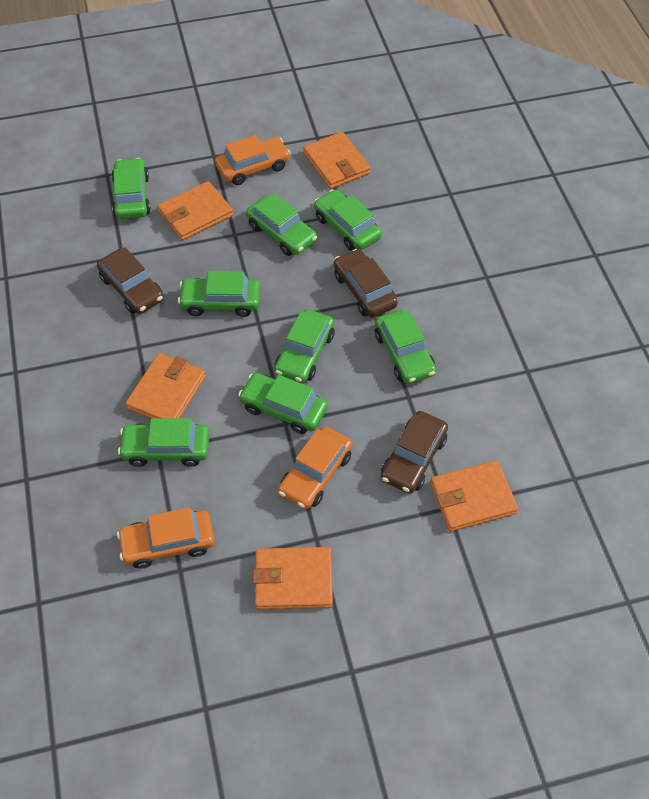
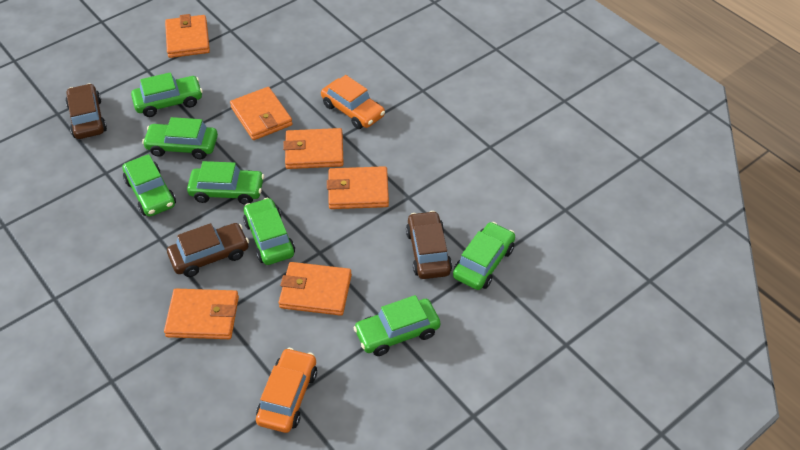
green car: 8 -> 7
orange car: 3 -> 2
orange wallet: 5 -> 6

